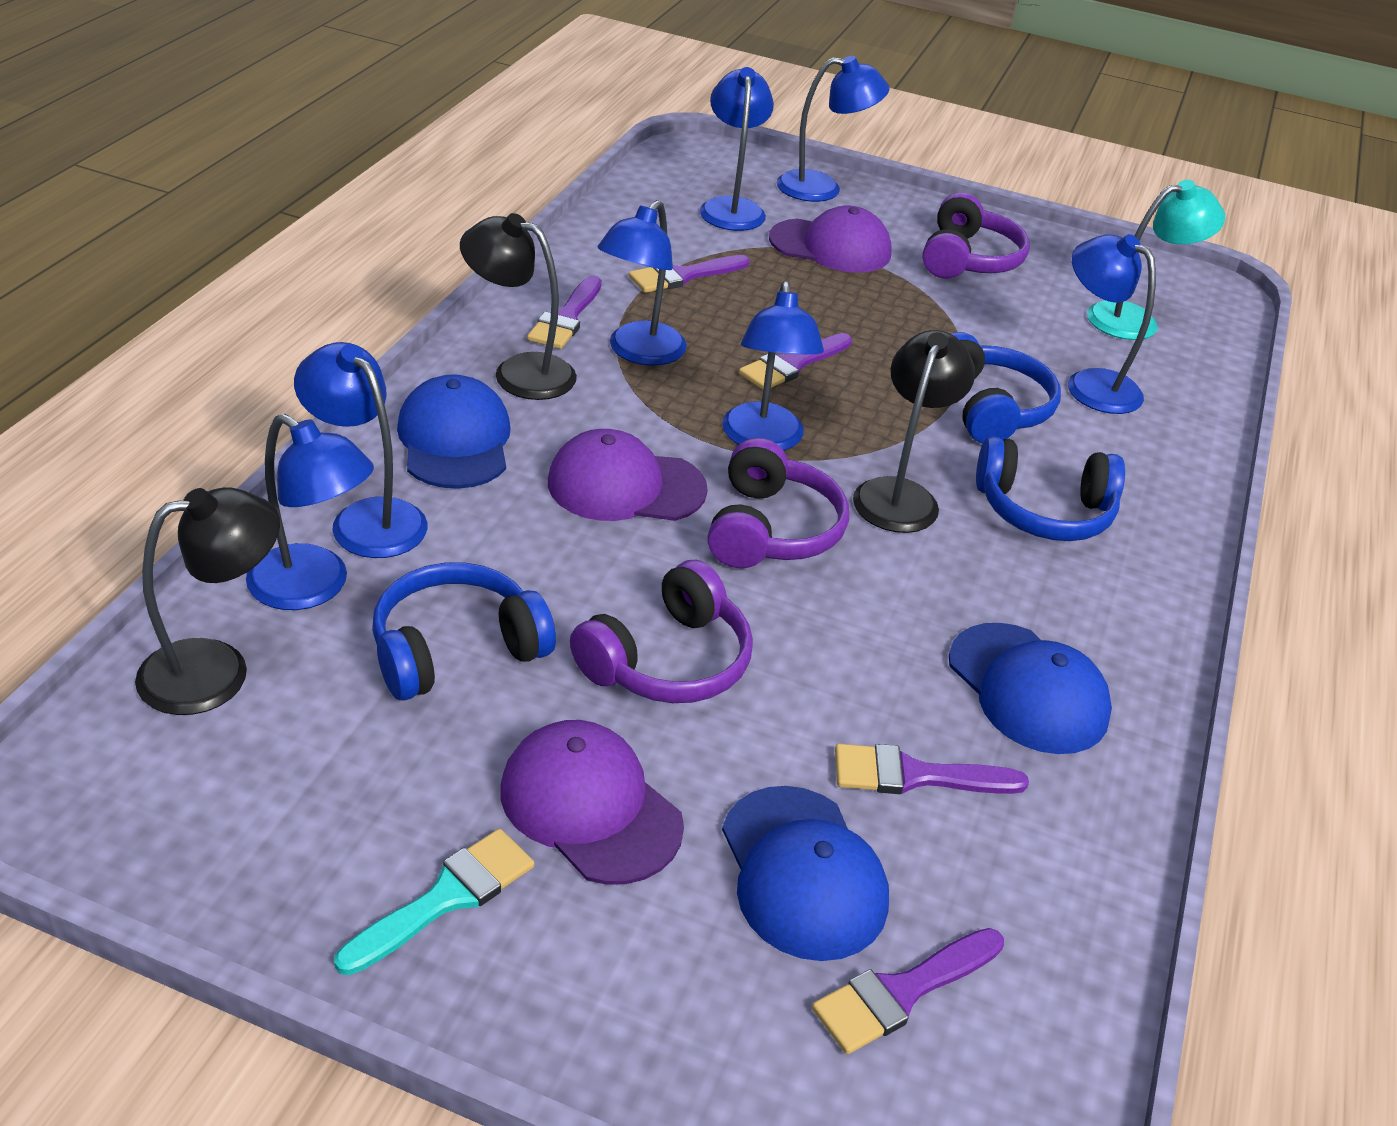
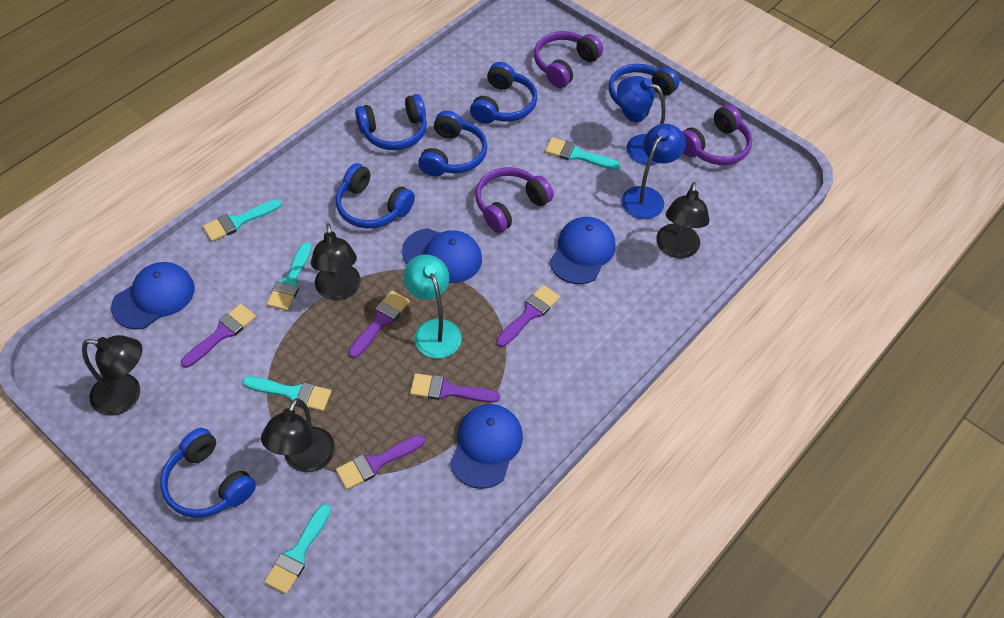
black lamp: 3 -> 4
blue cap: 3 -> 4
blue headphones: 3 -> 6
blue lamp: 7 -> 2
purple cap: 3 -> 0
turquoise brush: 1 -> 5

